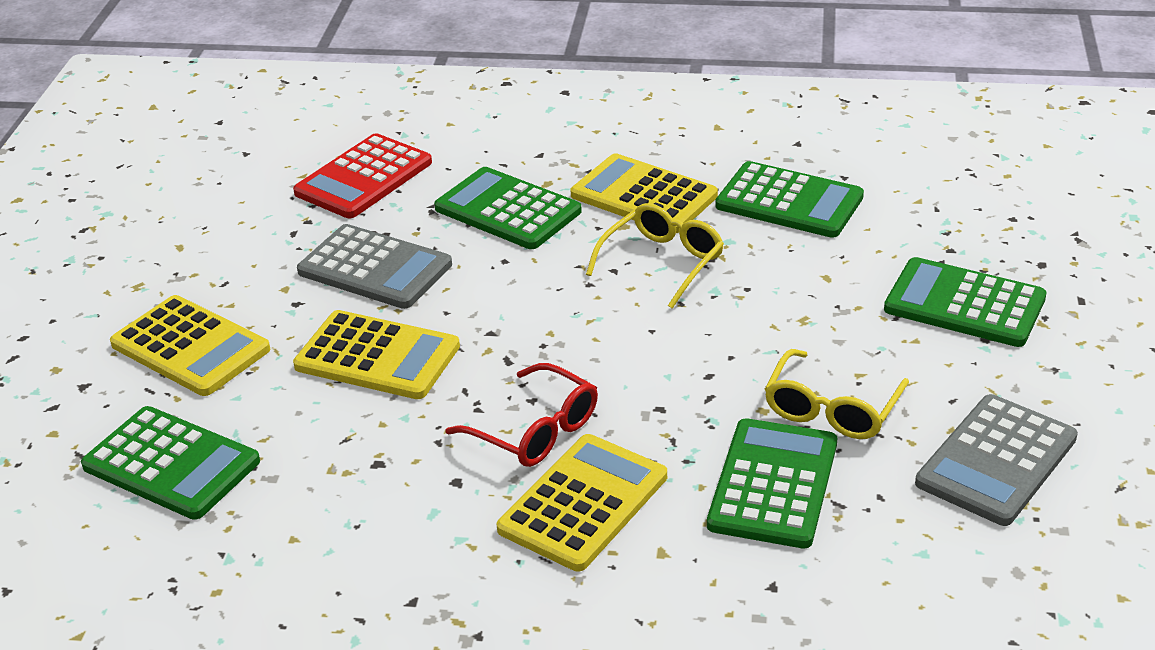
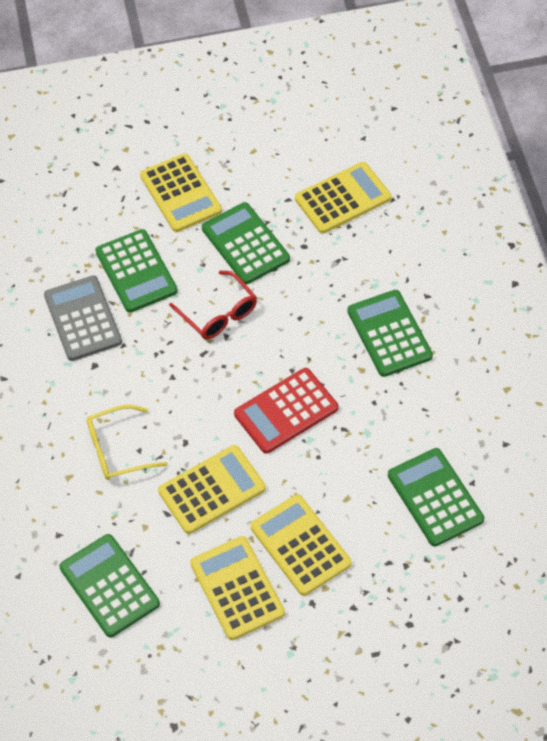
grey calculator: 2 -> 1
yellow calculator: 4 -> 5
yellow glasses: 2 -> 1

